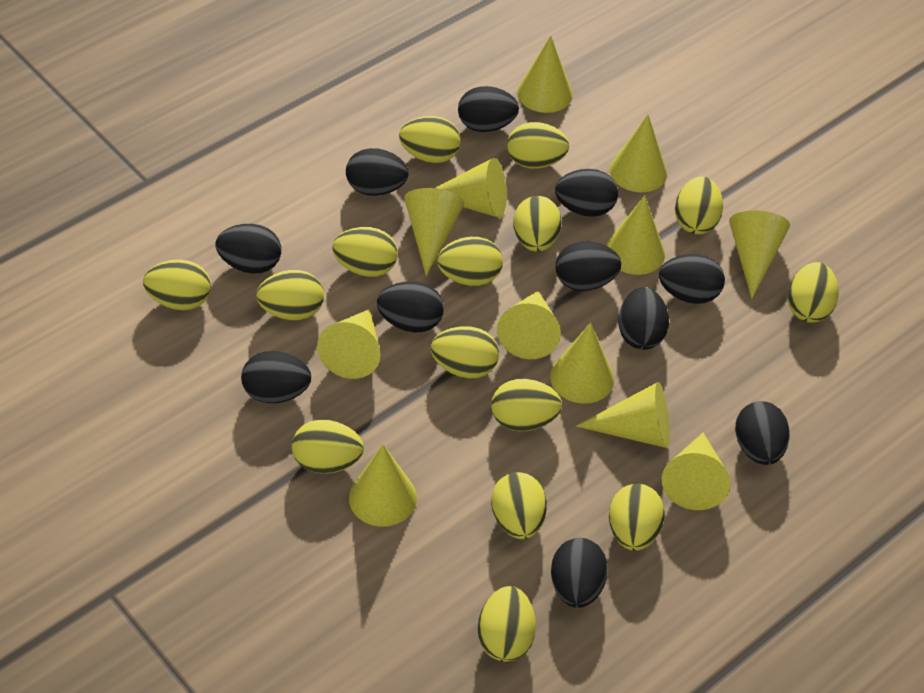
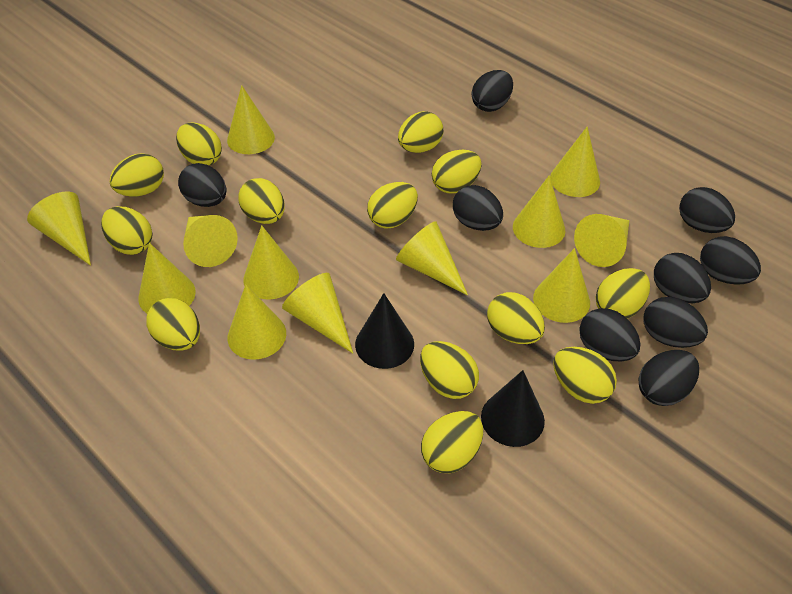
black cone: 0 -> 2
black egg: 11 -> 9
yellow egg: 15 -> 13

